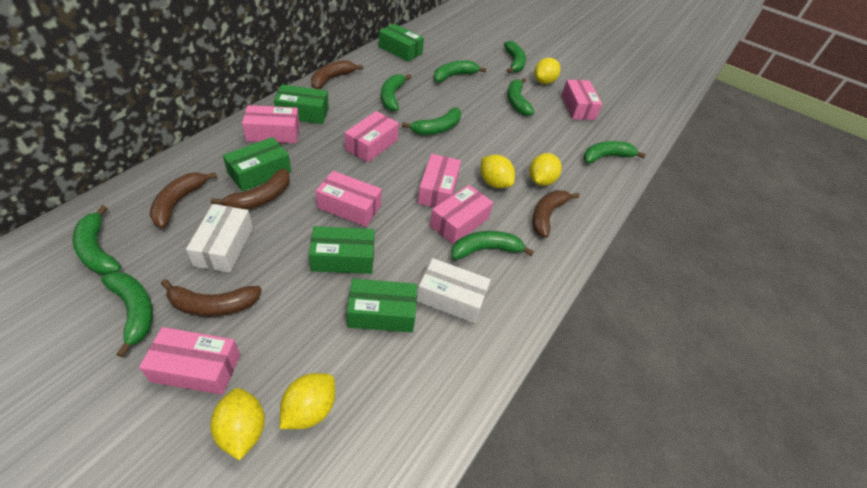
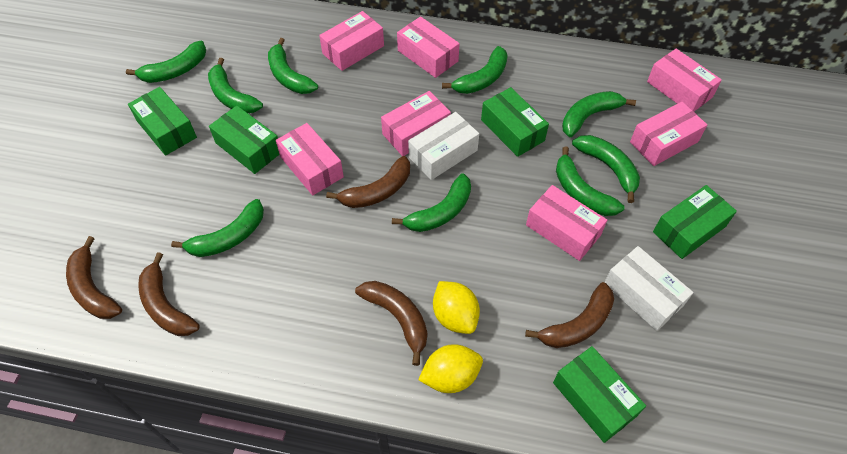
yellow lemon: 5 -> 2

